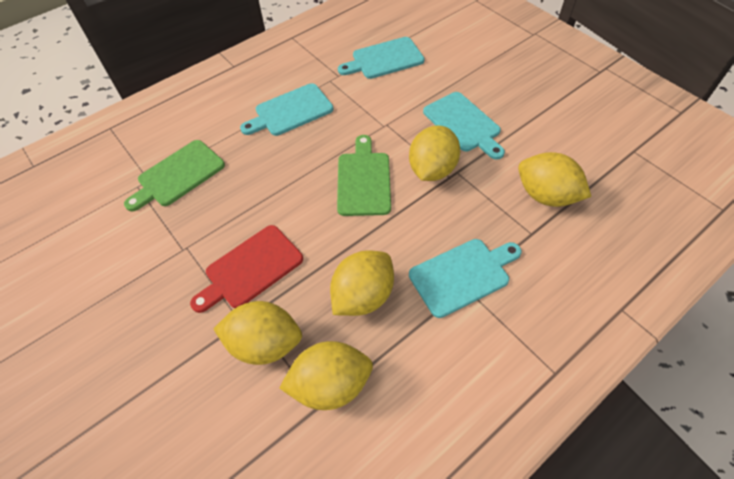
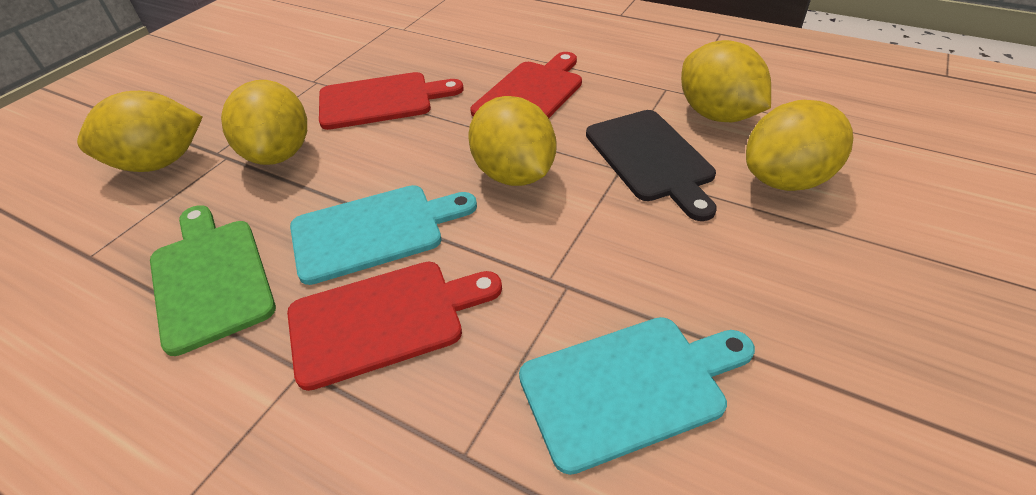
black cutting board: 0 -> 1
green cutting board: 2 -> 1
red cutting board: 1 -> 3
turquoise cutting board: 4 -> 2

